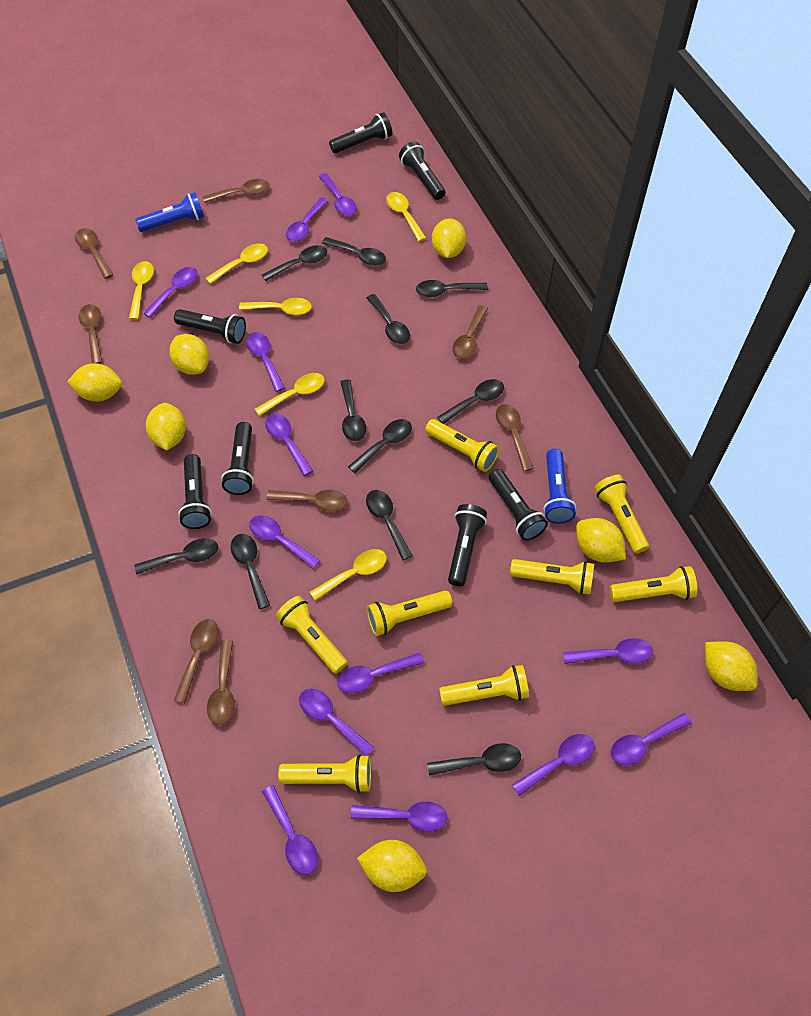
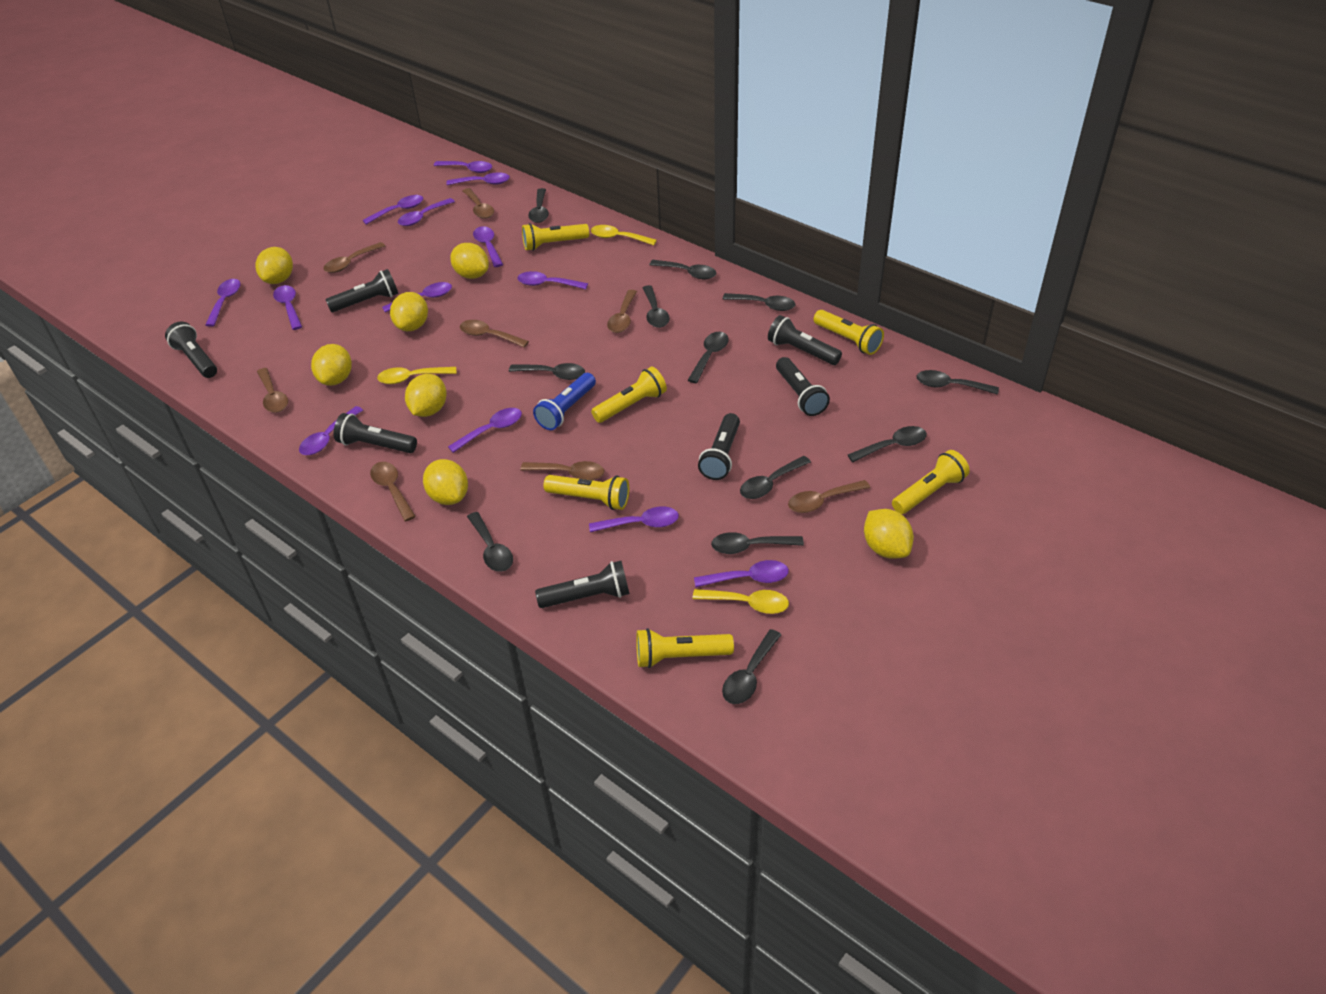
black spoon: 11 -> 12
blue flashlight: 2 -> 1
yellow flashlight: 8 -> 6
yellow spoon: 6 -> 3

